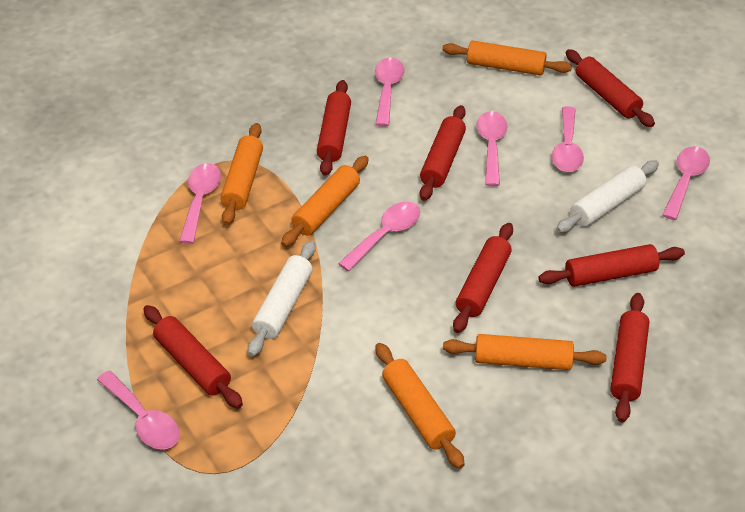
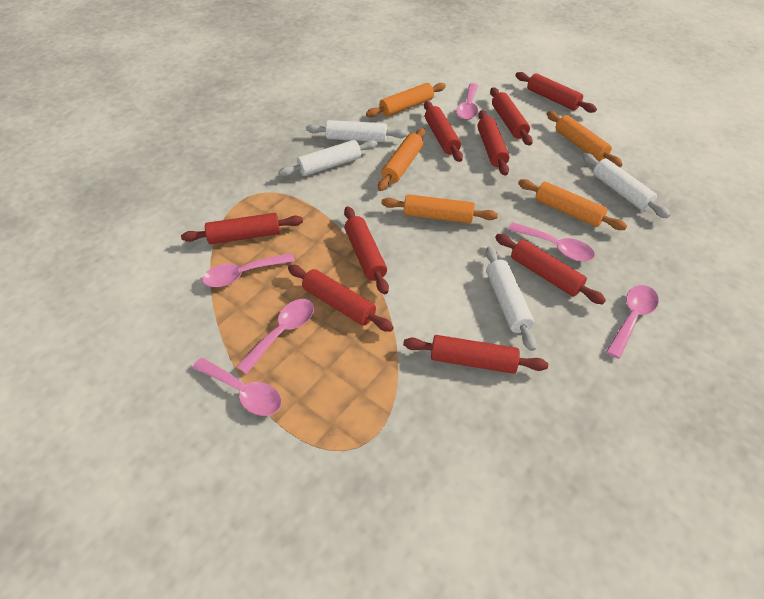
pink spoon: 7 -> 6
red rolling pin: 7 -> 9
white rolling pin: 2 -> 4

